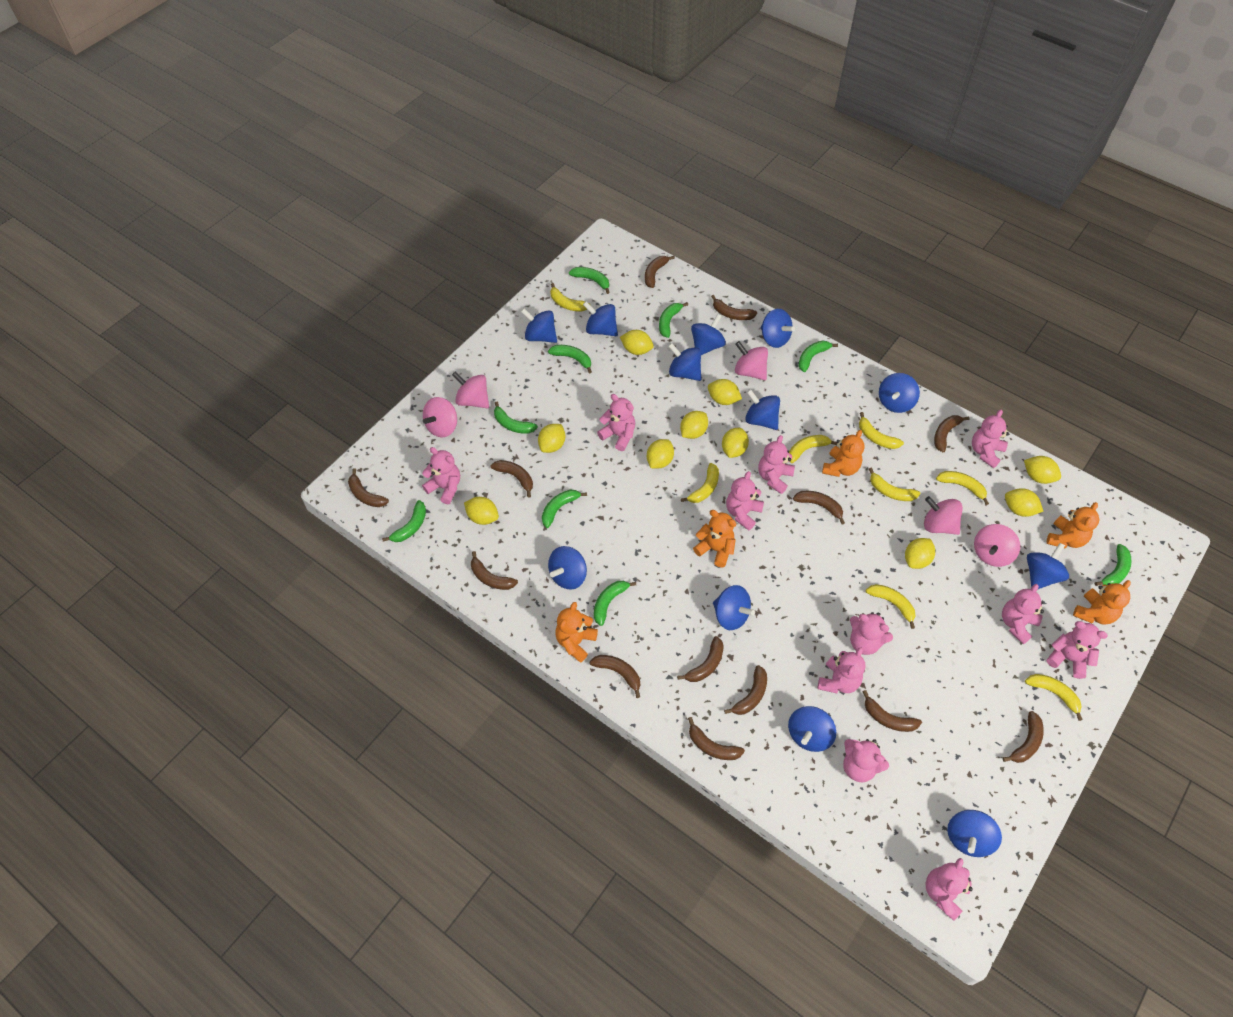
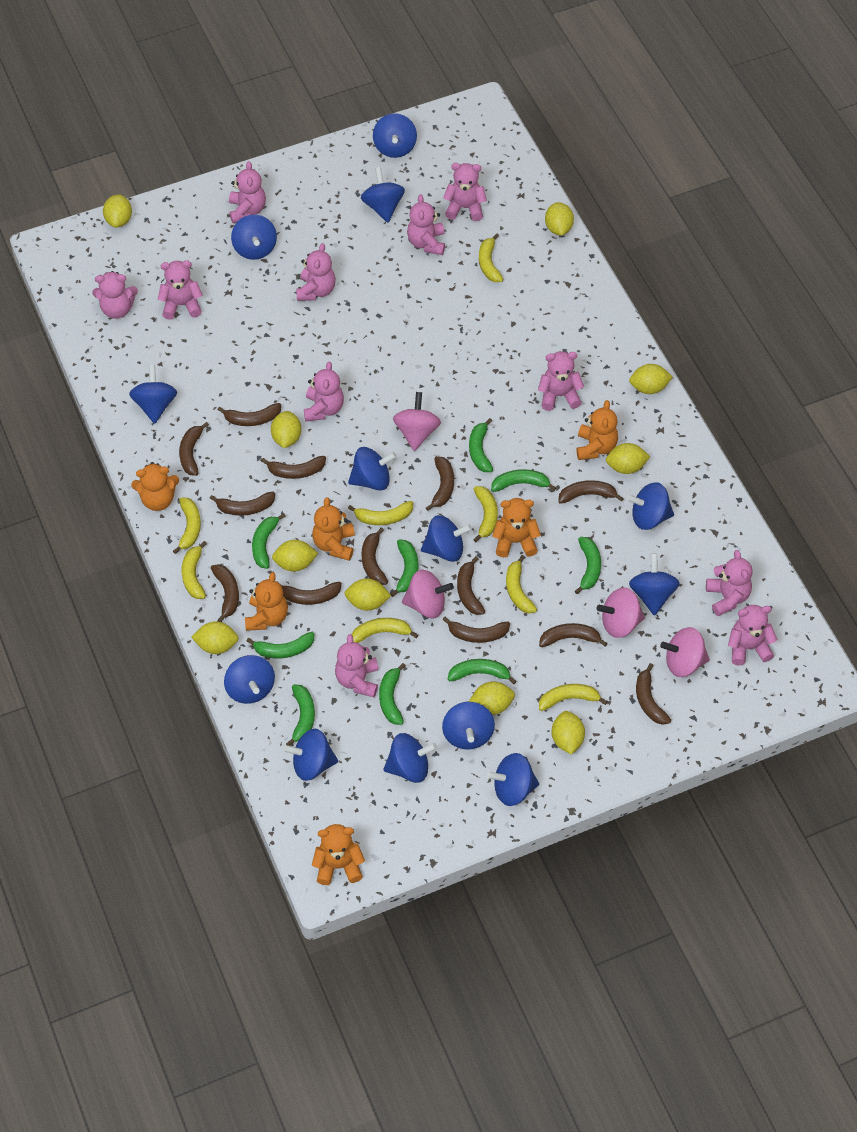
blue spinning top: 12 -> 13
orange teddy bear: 5 -> 6
pink spinning top: 5 -> 4

